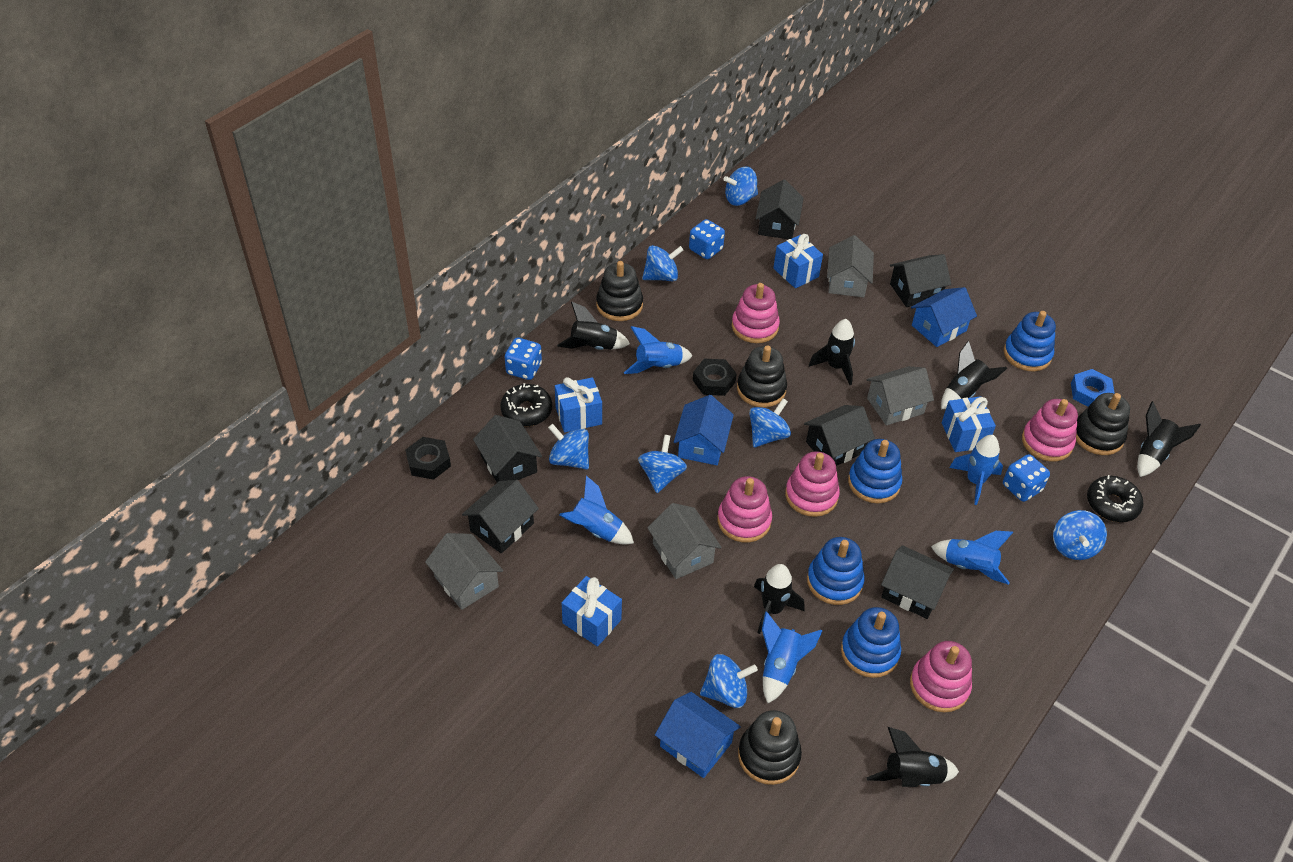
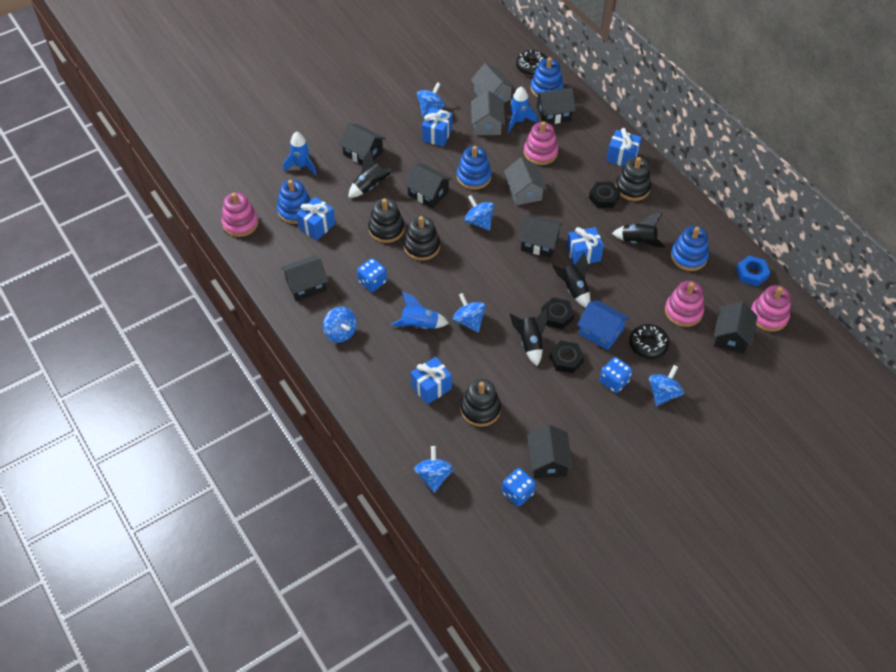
black house: 6 -> 7
black nut: 2 -> 3
black rocket: 6 -> 4
blue gift: 4 -> 5
blue house: 3 -> 1
blue rocket: 5 -> 3
blue spinning top: 7 -> 6
grey house: 4 -> 3
pink stacking toy: 5 -> 4

